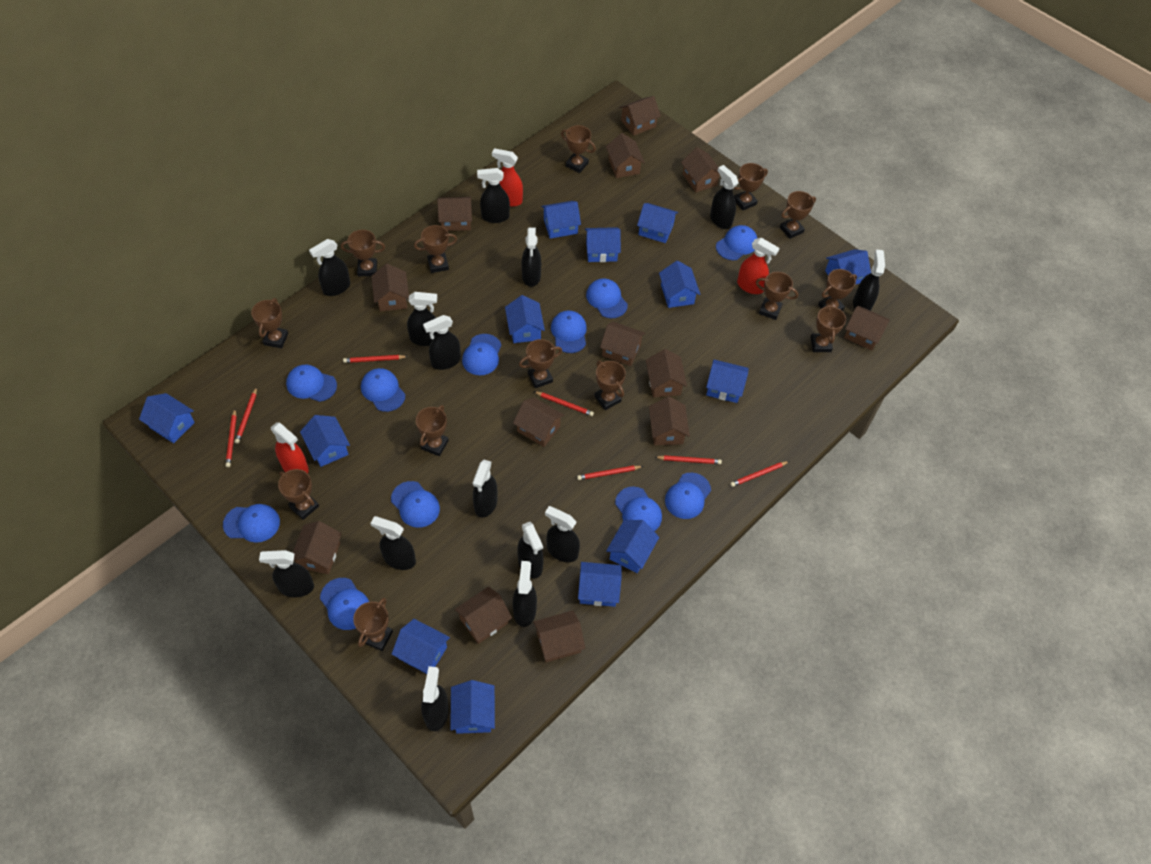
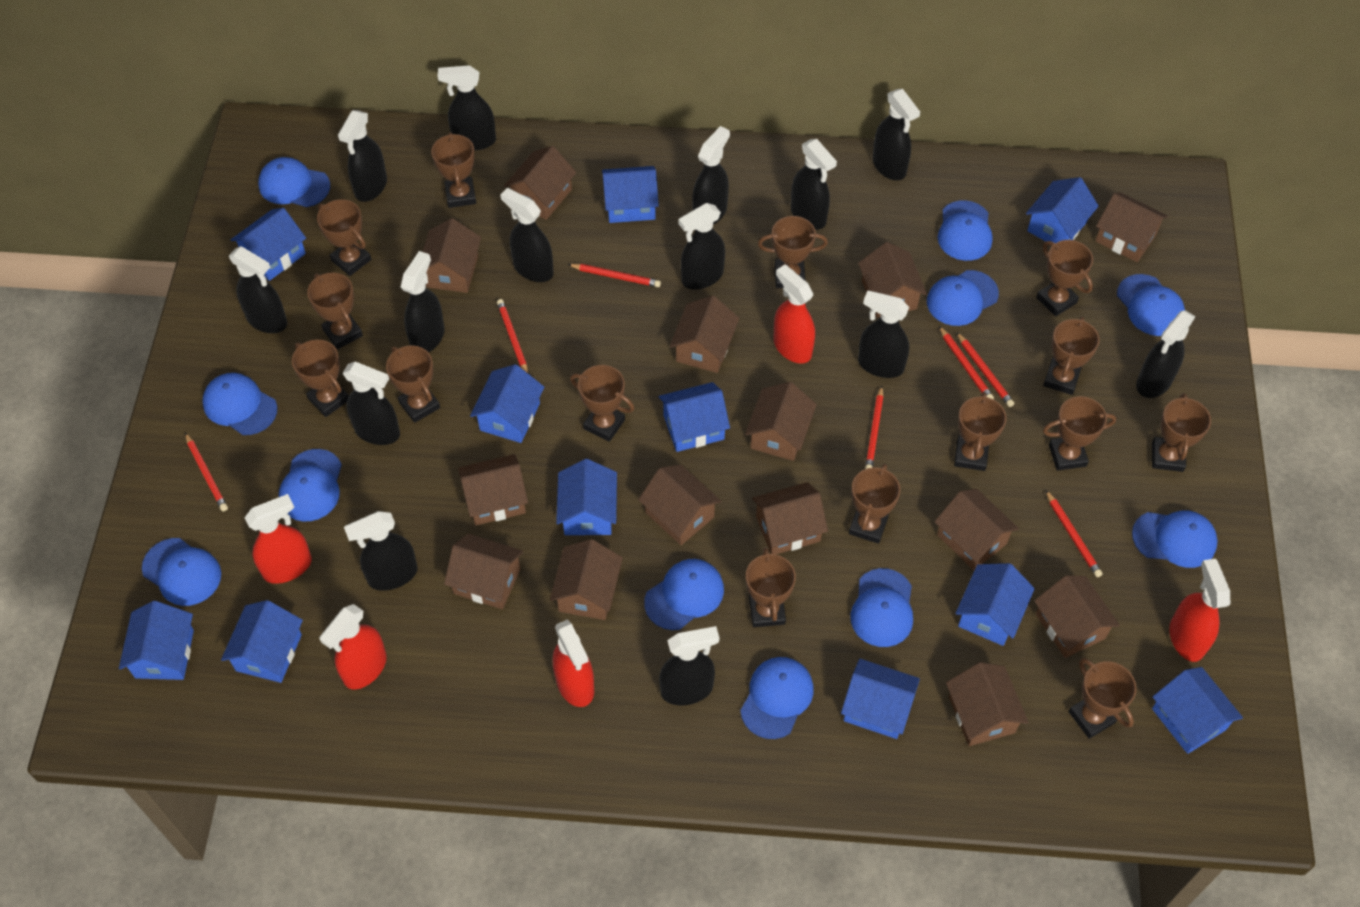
blue house: 13 -> 11
brown house: 13 -> 14
brown trophy: 14 -> 15
red spray bottle: 3 -> 5

